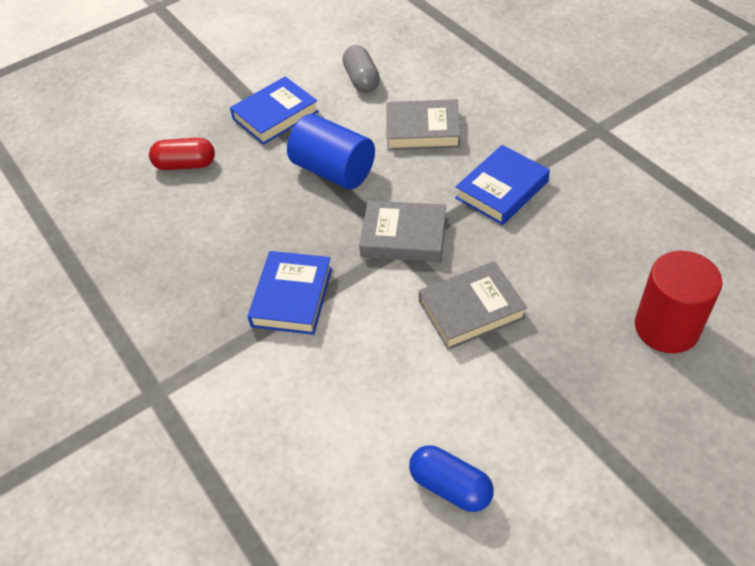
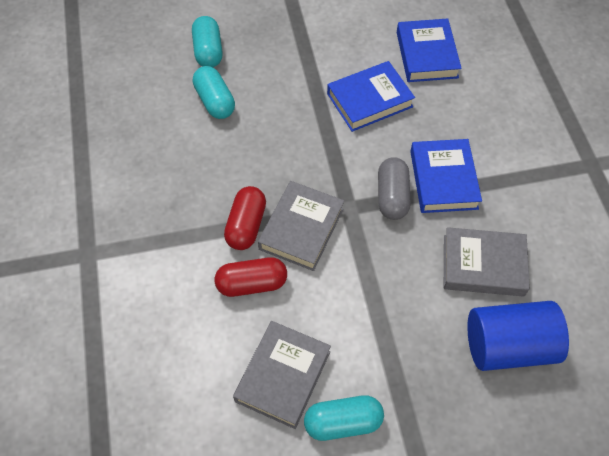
blue capsule: 1 -> 0
red capsule: 1 -> 2
red cylinder: 1 -> 0
turquoise capsule: 0 -> 3

